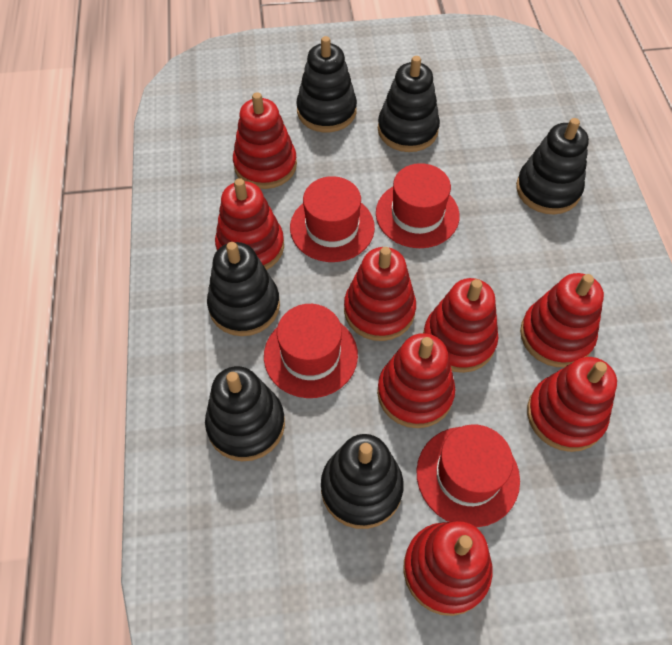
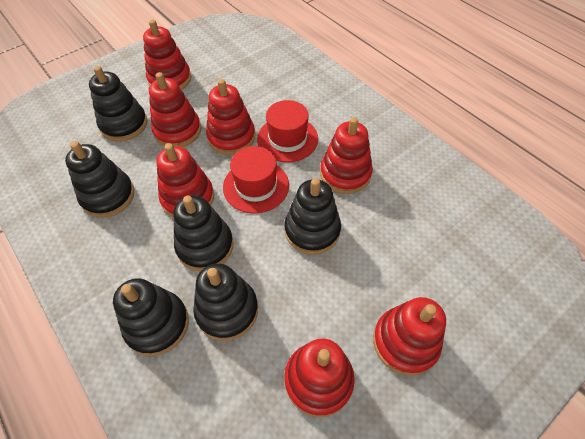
red hat: 4 -> 2
red stacking toy: 8 -> 7

